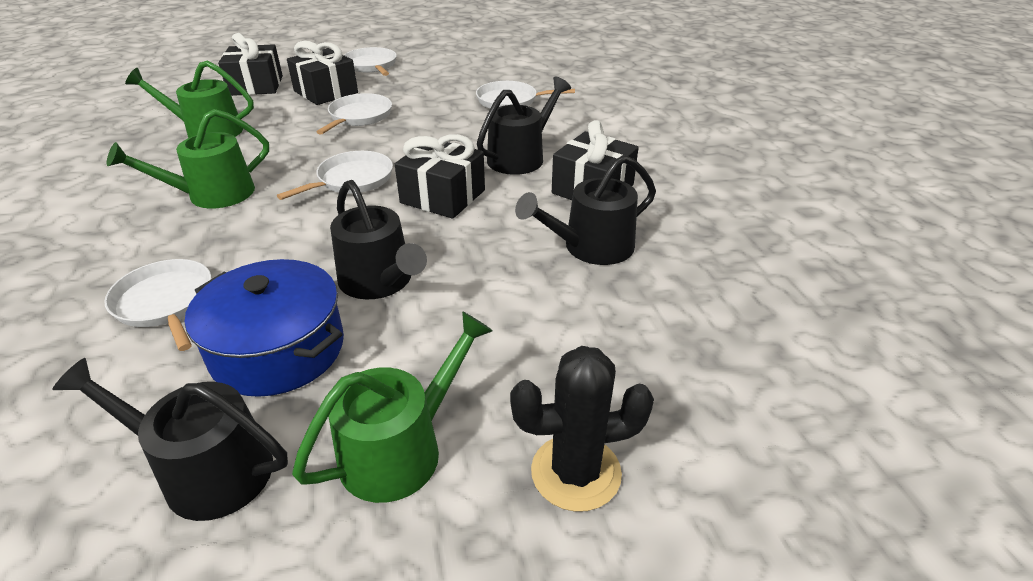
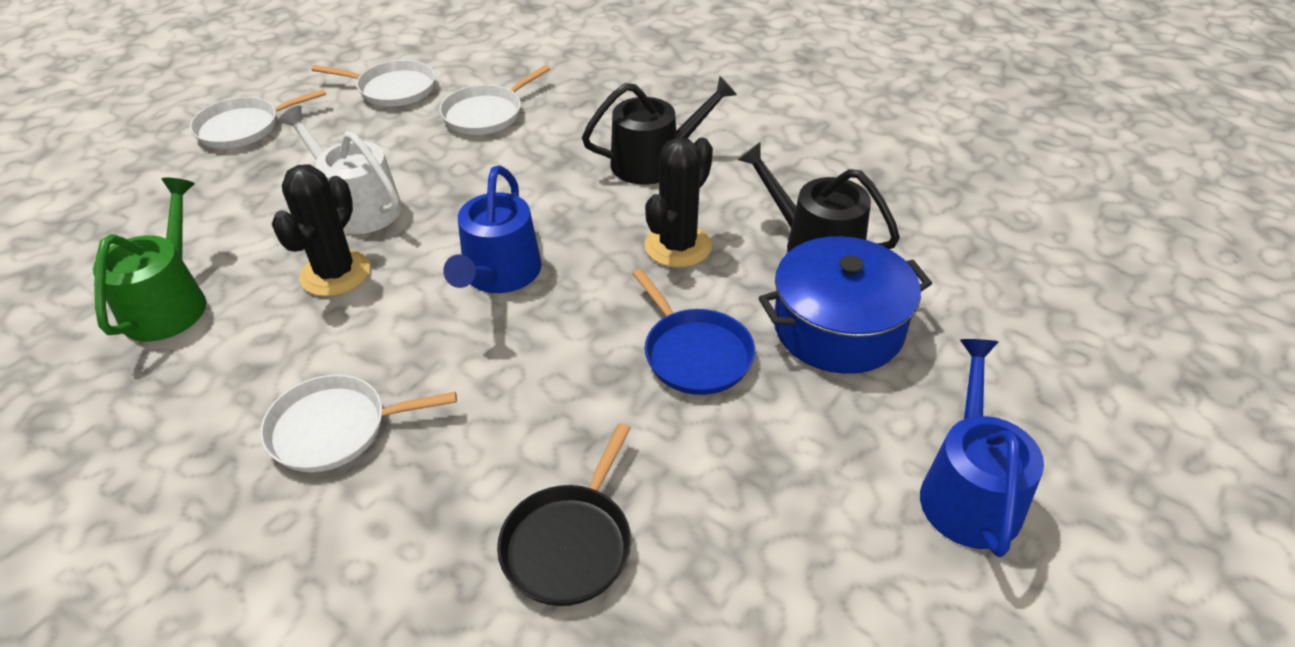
black cactus: 1 -> 2
black gift: 4 -> 0
black pan: 0 -> 1
black watering can: 4 -> 2
blue pan: 0 -> 1
blue watering can: 0 -> 2
green watering can: 3 -> 1
white pan: 5 -> 4
white watering can: 0 -> 1

